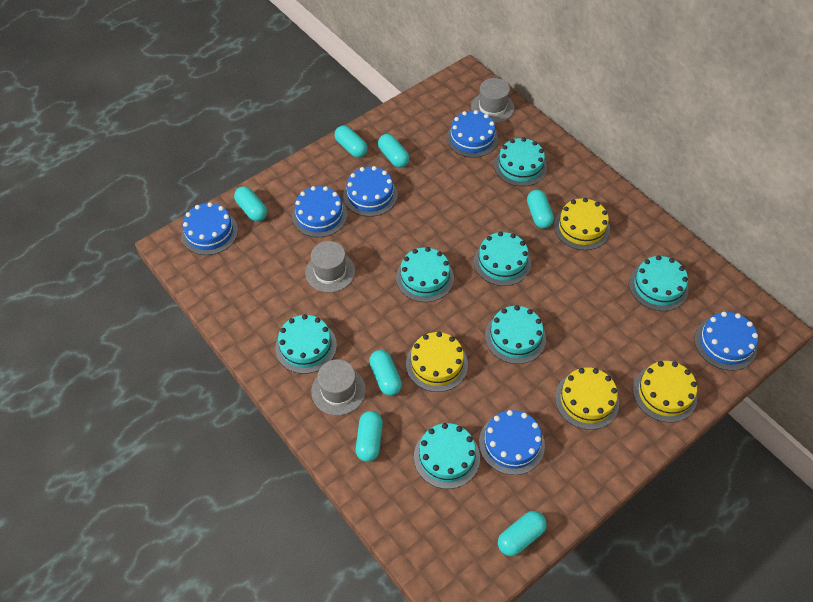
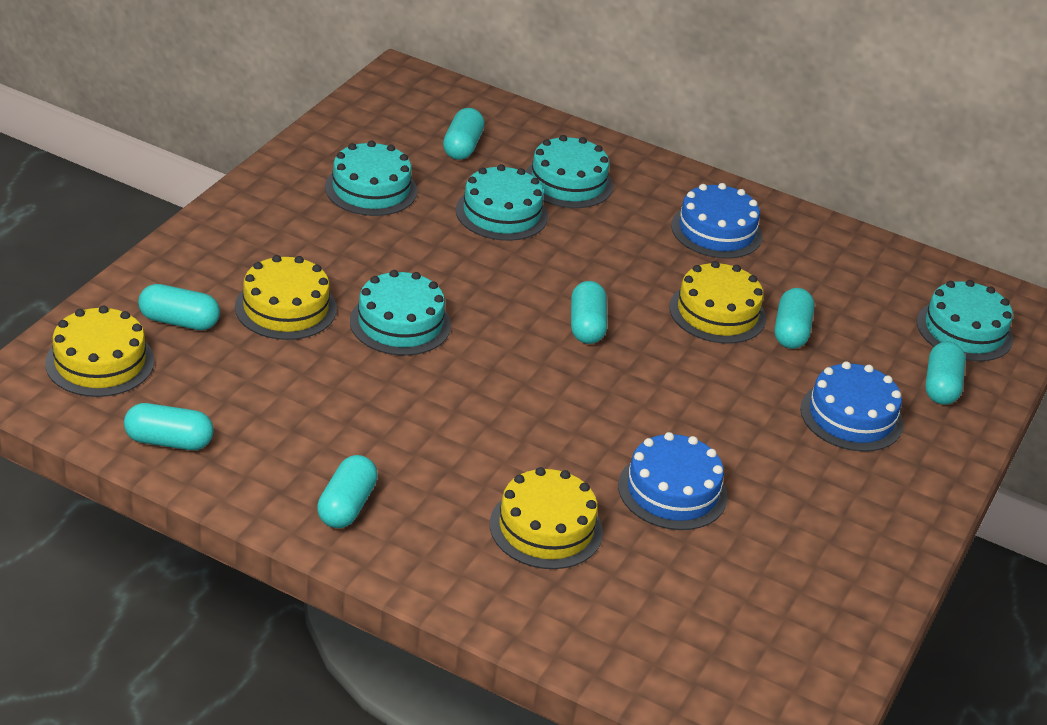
blue cake: 6 -> 3
grey hat: 3 -> 0
turquoise cake: 7 -> 5

